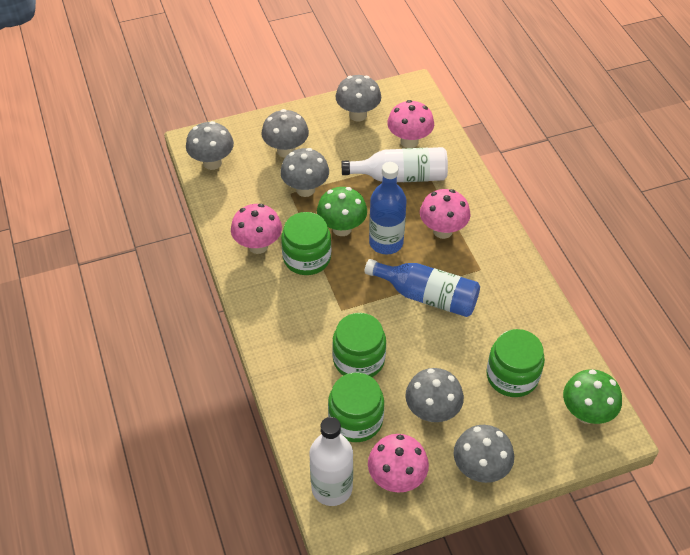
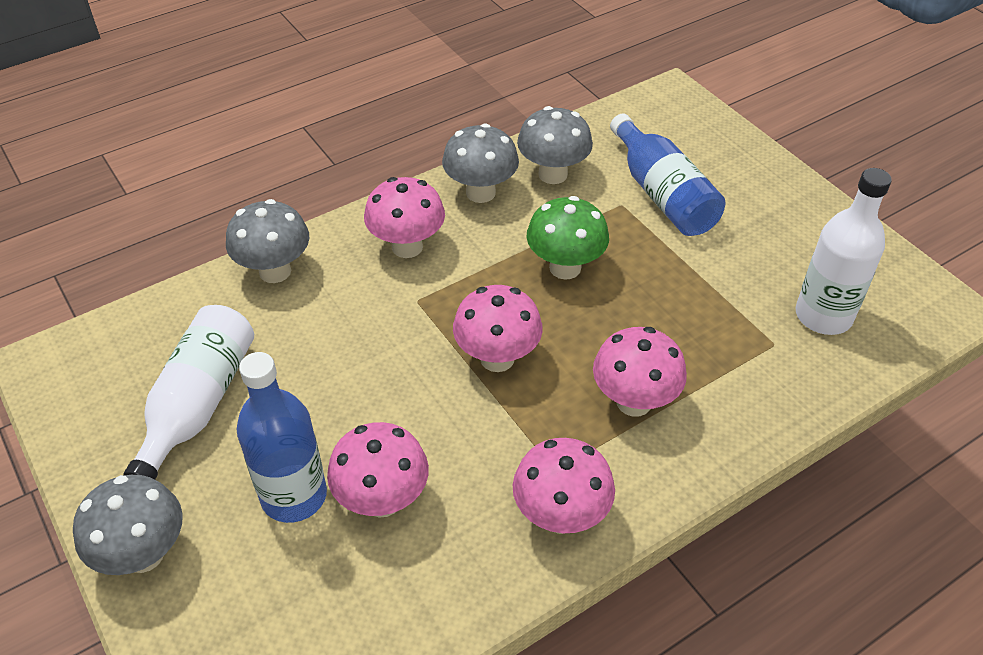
green jar: 4 -> 0
green mushroom: 2 -> 1
grey mushroom: 6 -> 4
pink mushroom: 4 -> 5

